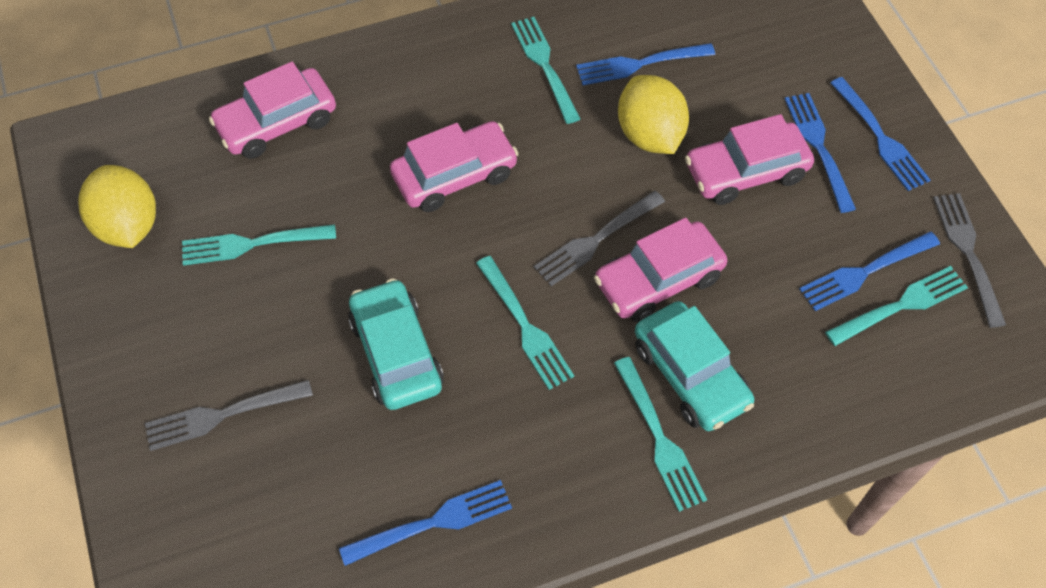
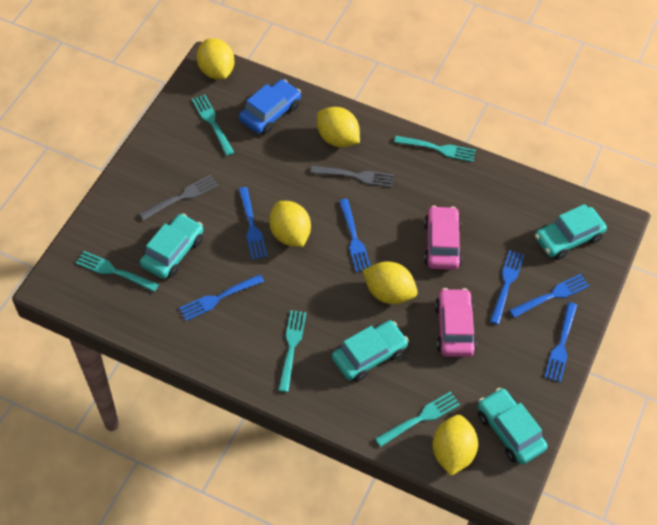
blue car: 0 -> 1
blue fork: 5 -> 6
grey fork: 3 -> 2
pink car: 4 -> 2
turquoise car: 2 -> 4
yellow lemon: 2 -> 5

